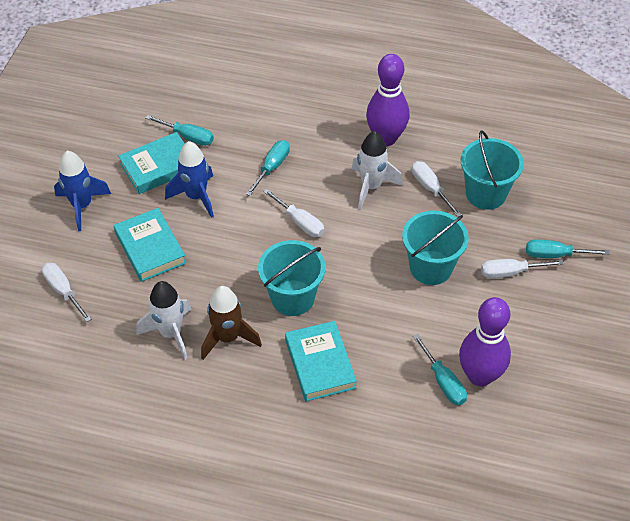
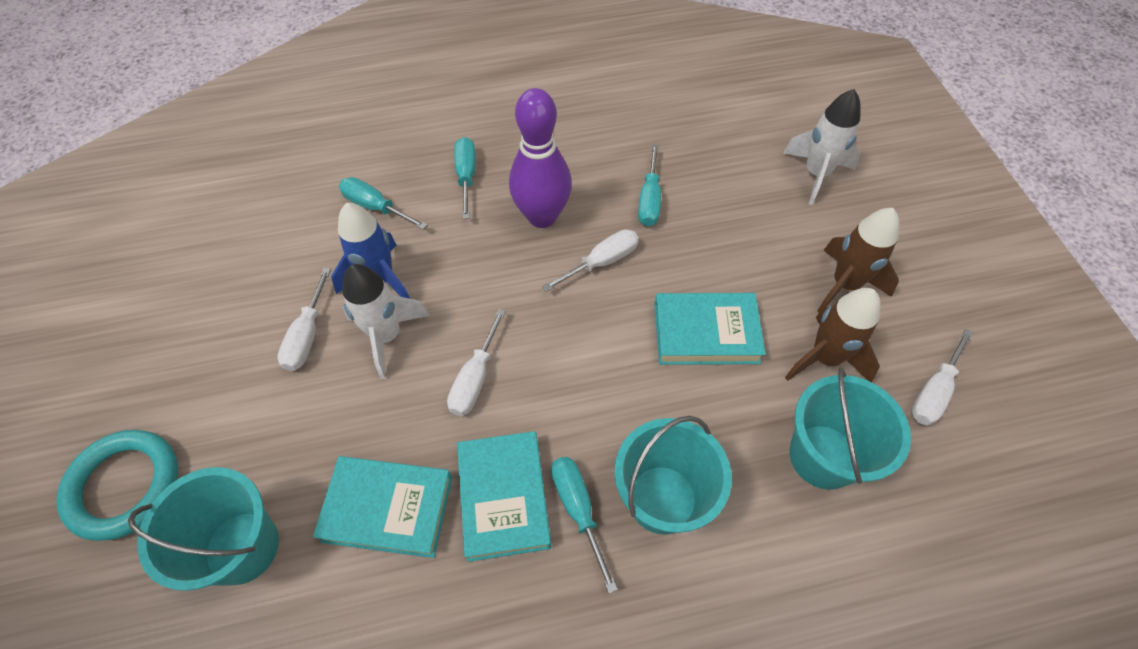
blue rocket: 2 -> 1
brown rocket: 1 -> 2
purple bowling pin: 2 -> 1
turquoise ring: 0 -> 1

